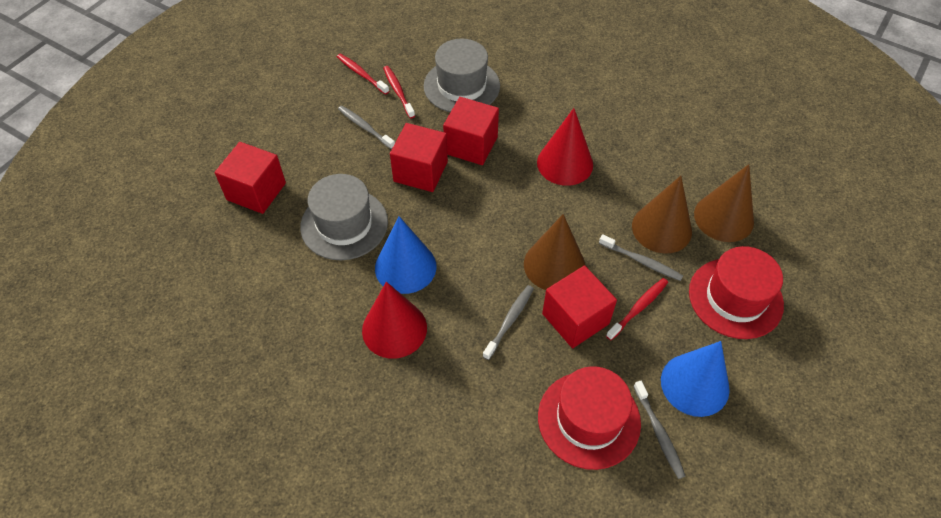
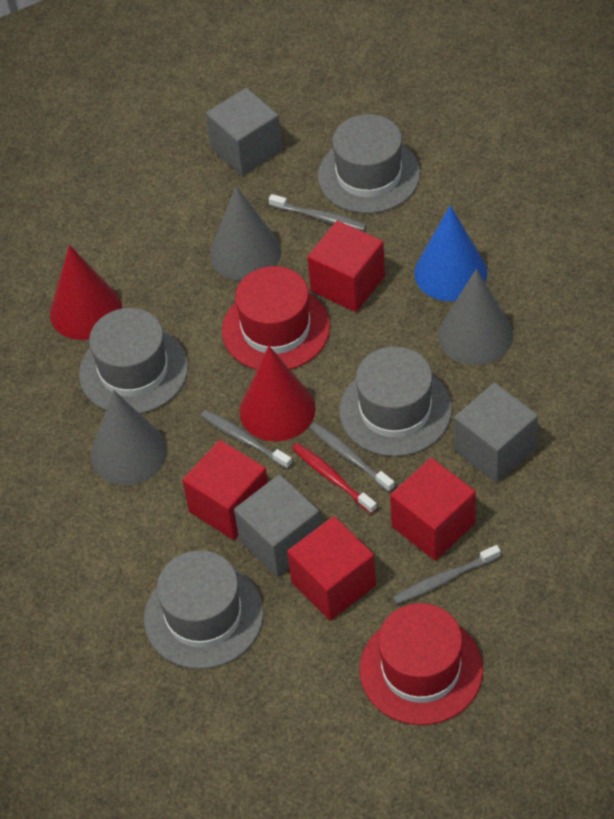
blue cone: 2 -> 1
brown cone: 3 -> 0
grey cone: 0 -> 3
grey cube: 0 -> 3
grey hat: 2 -> 4
red toothbrush: 3 -> 1

